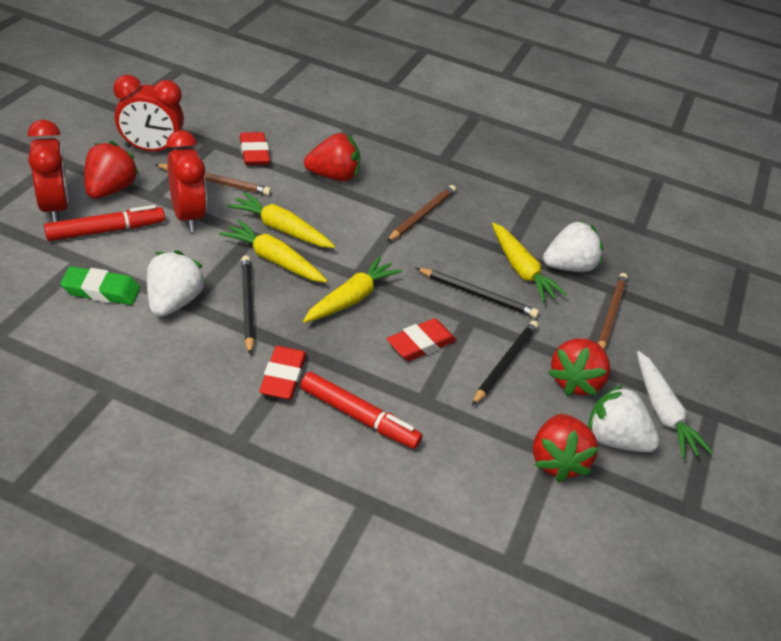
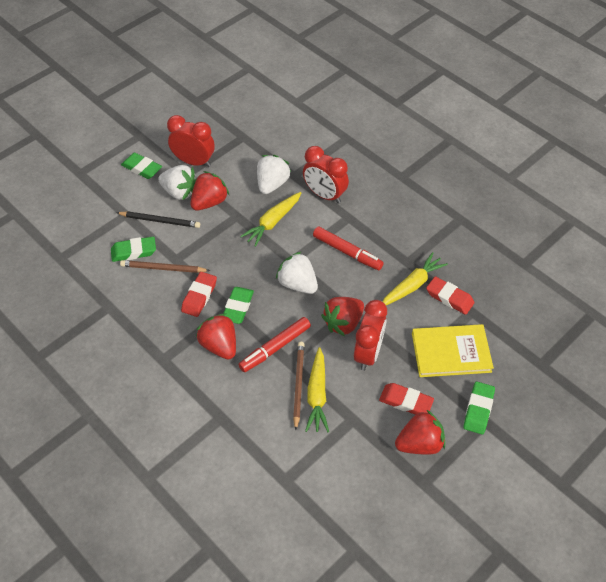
black pencil: 3 -> 1
brown pencil: 3 -> 2
green eraser: 1 -> 4
white carrot: 1 -> 0
yellow book: 0 -> 1
yellow carrot: 4 -> 3

